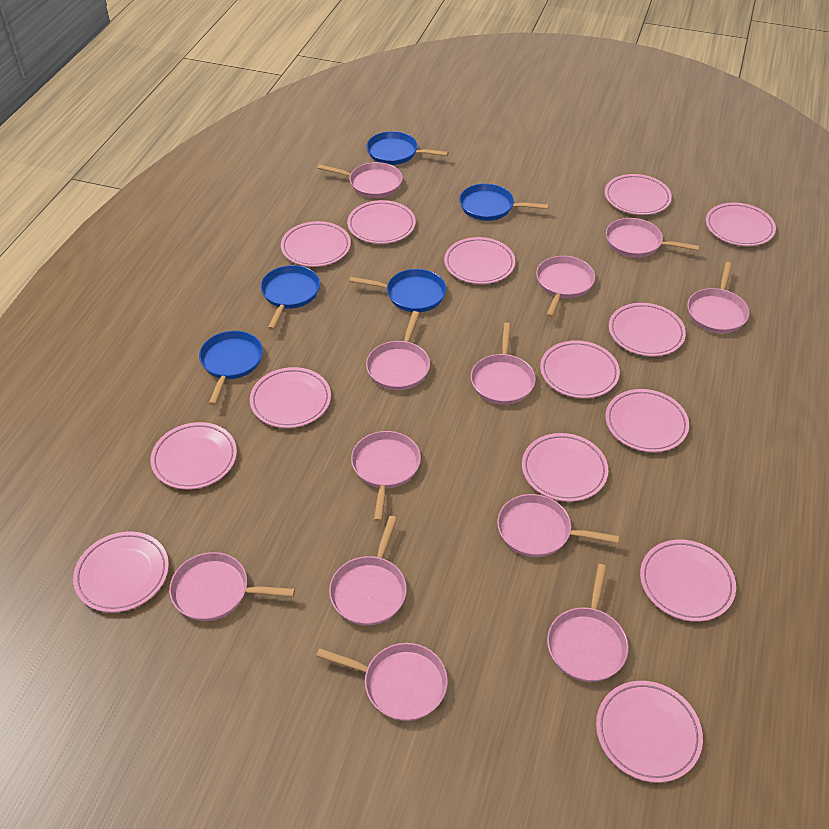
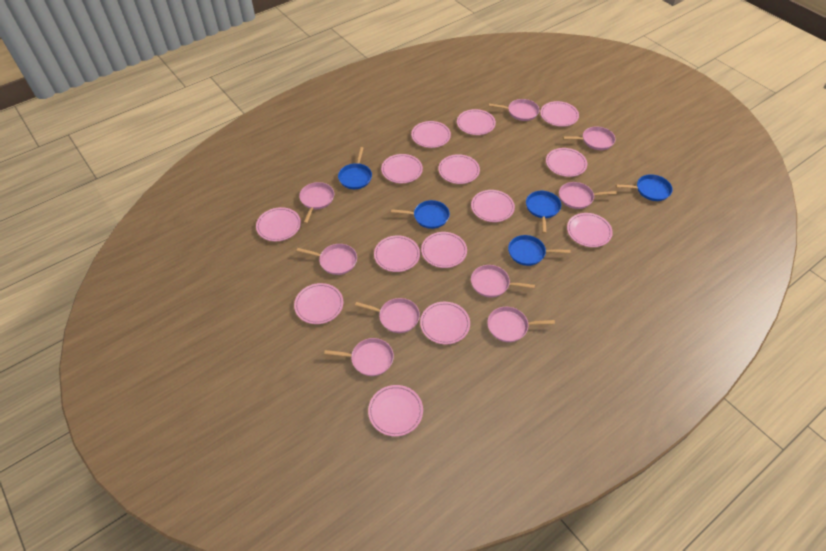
pink pan: 12 -> 9

